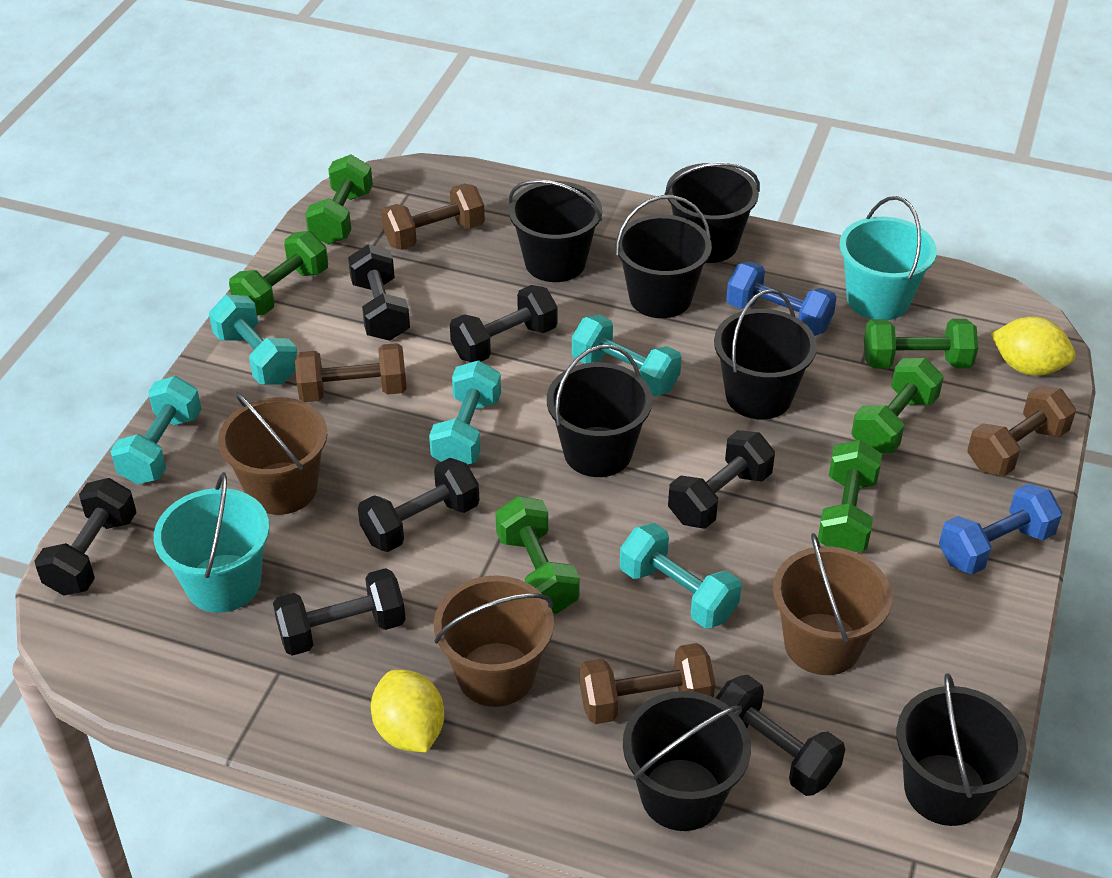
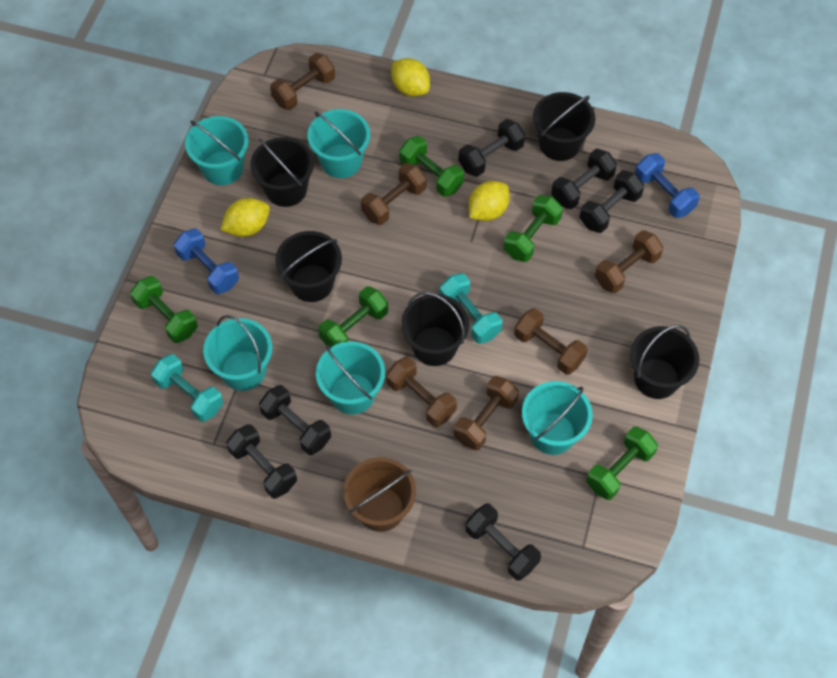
black bucket: 7 -> 5
black dumbbell: 7 -> 6
brown bucket: 3 -> 1
brown dumbbell: 4 -> 6
green dumbbell: 6 -> 5
turquoise bucket: 2 -> 5
turquoise dumbbell: 5 -> 2
yellow lemon: 2 -> 3

